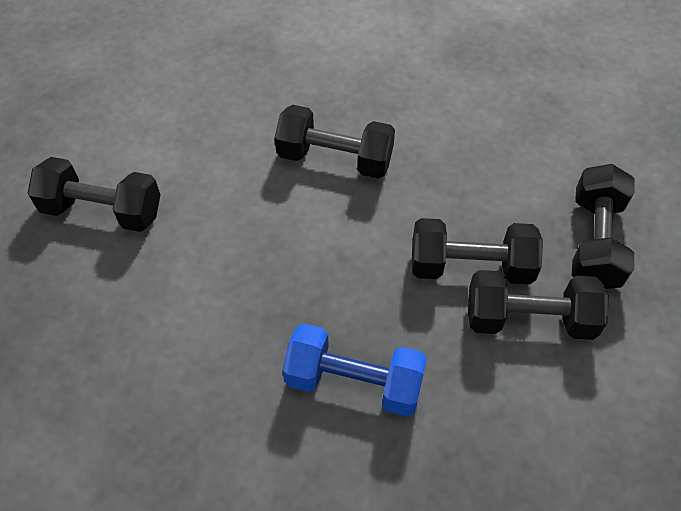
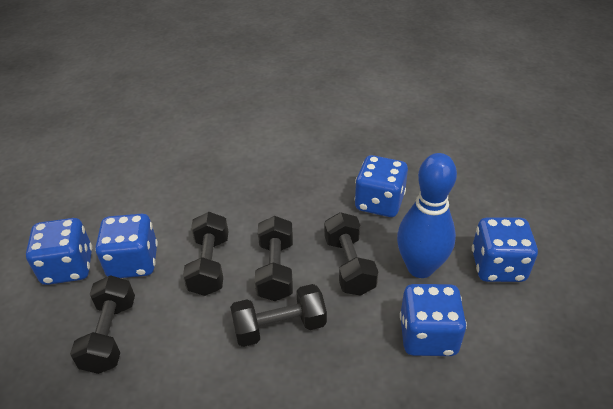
blue bowling pin: 0 -> 1
blue dice: 0 -> 5
blue dumbbell: 1 -> 0

